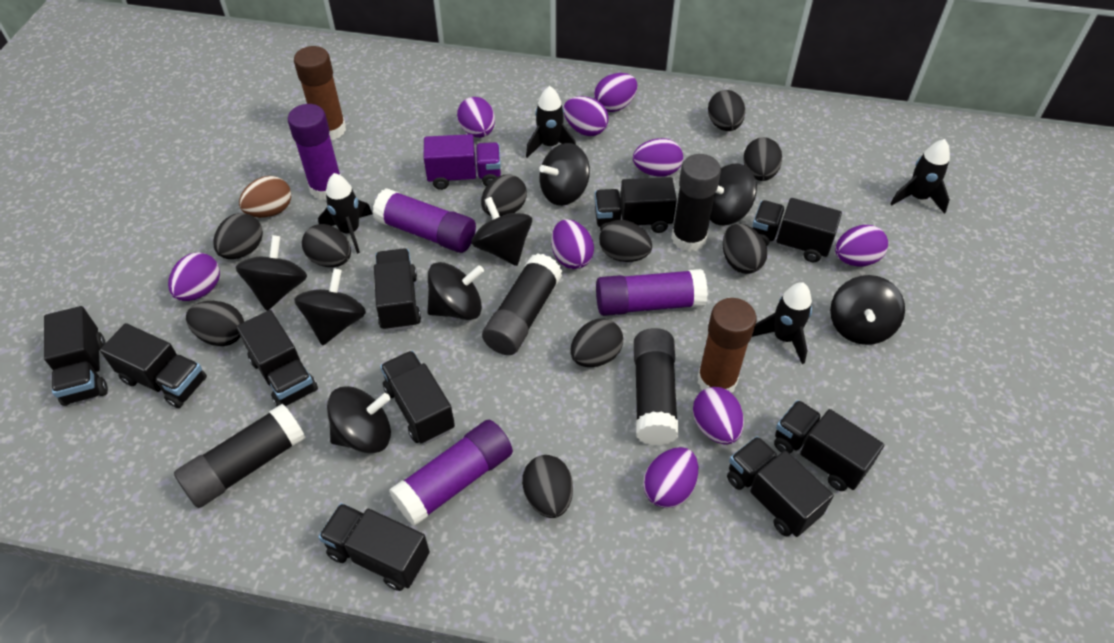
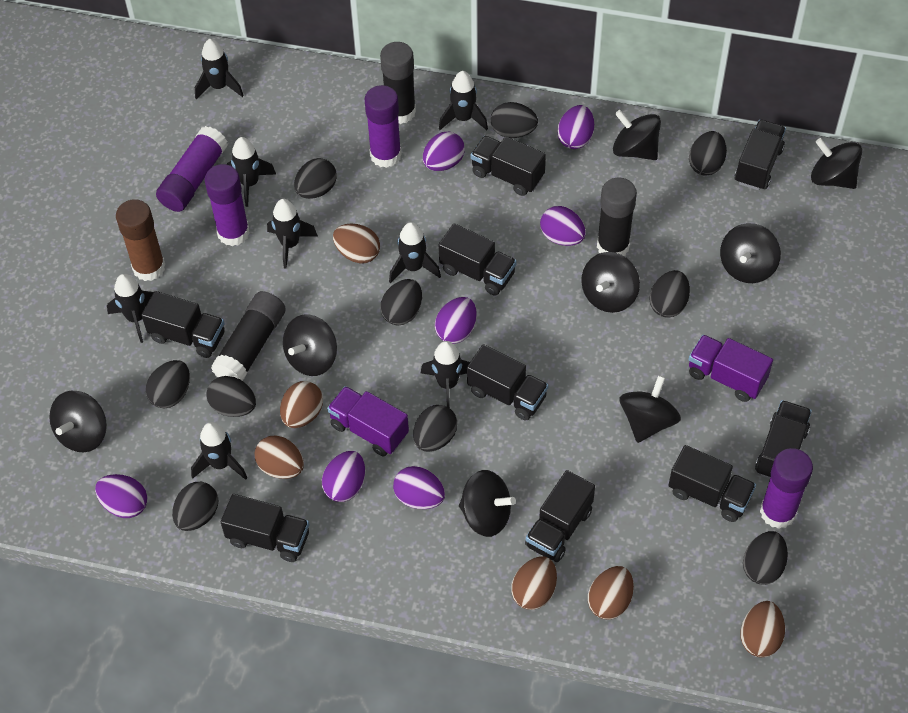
black glue stick: 4 -> 3
black rocket: 4 -> 8
black truck: 10 -> 9
brown egg: 1 -> 6
brown glue stick: 2 -> 1
purple egg: 9 -> 7
purple truck: 1 -> 2

